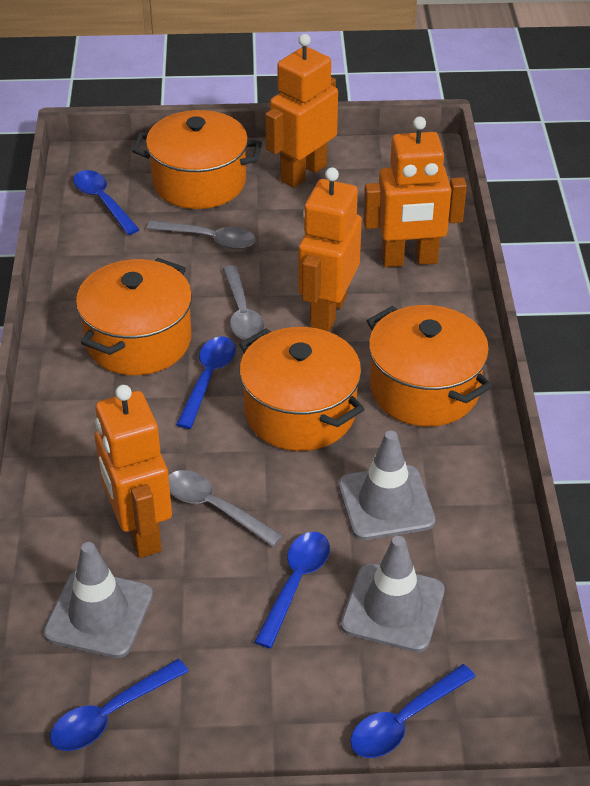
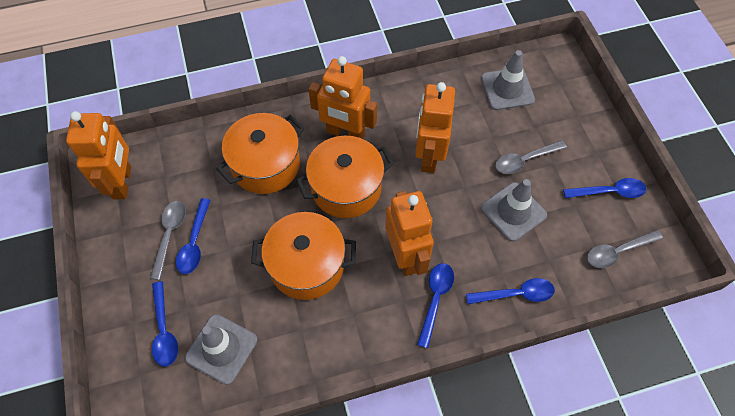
orange pot: 4 -> 3

